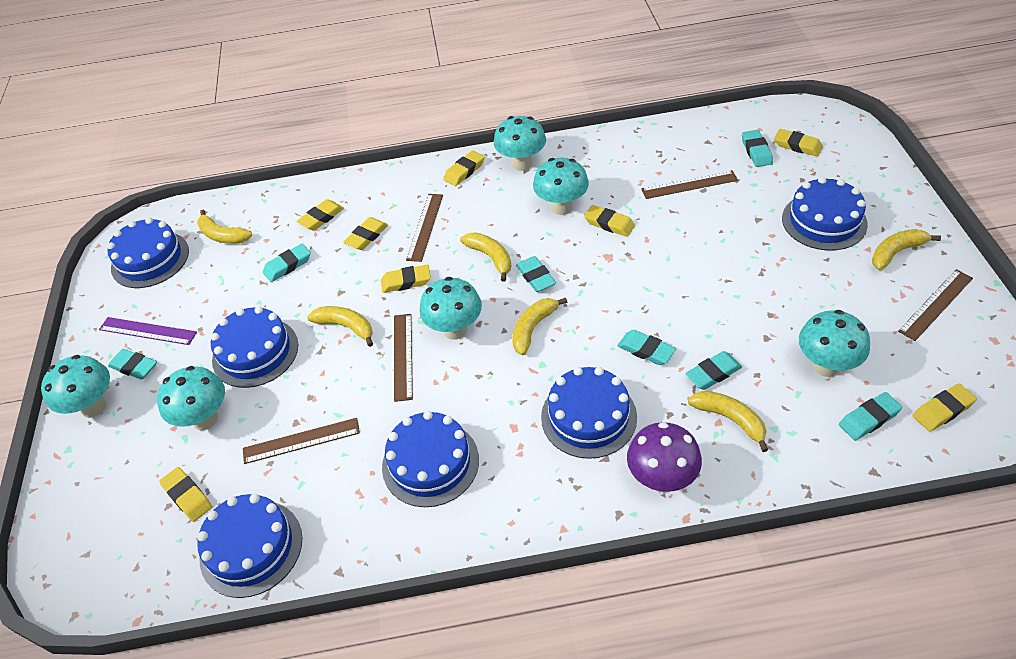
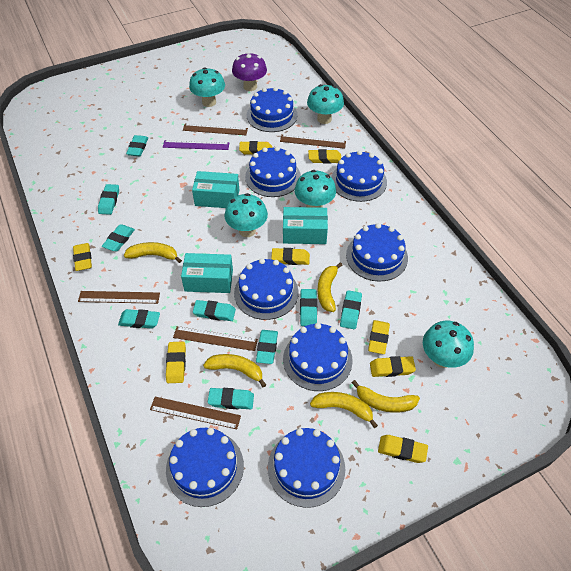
blue cake: 6 -> 8
turquoise box: 0 -> 3
turquoise eraser: 7 -> 9
turquoise mushroom: 6 -> 5
yellow banana: 6 -> 5

